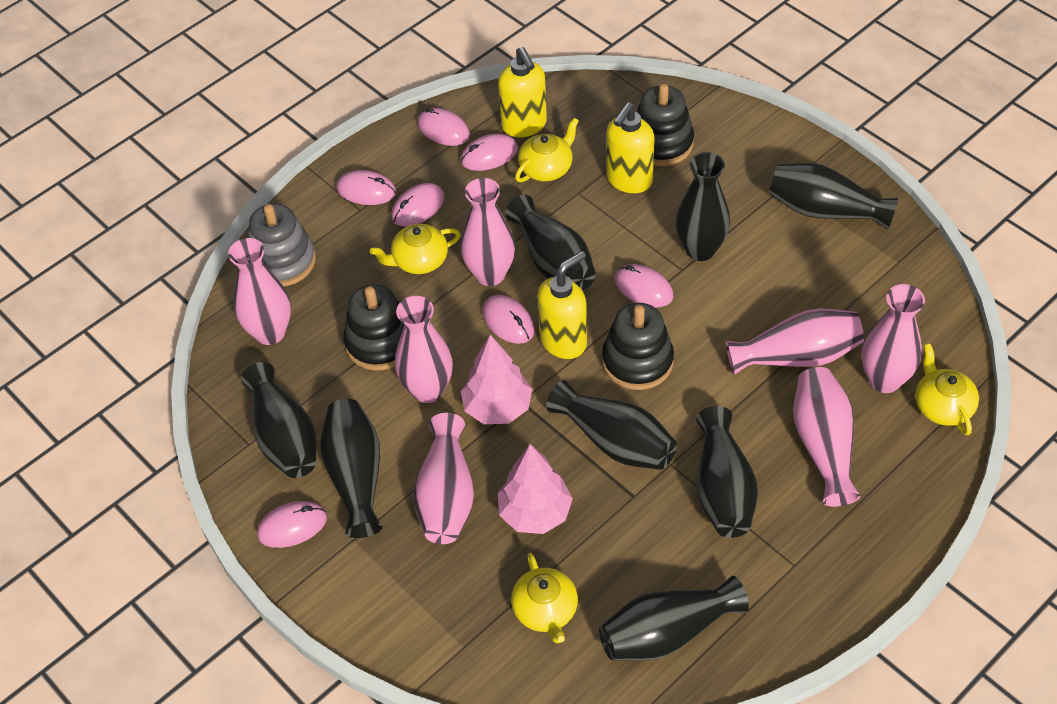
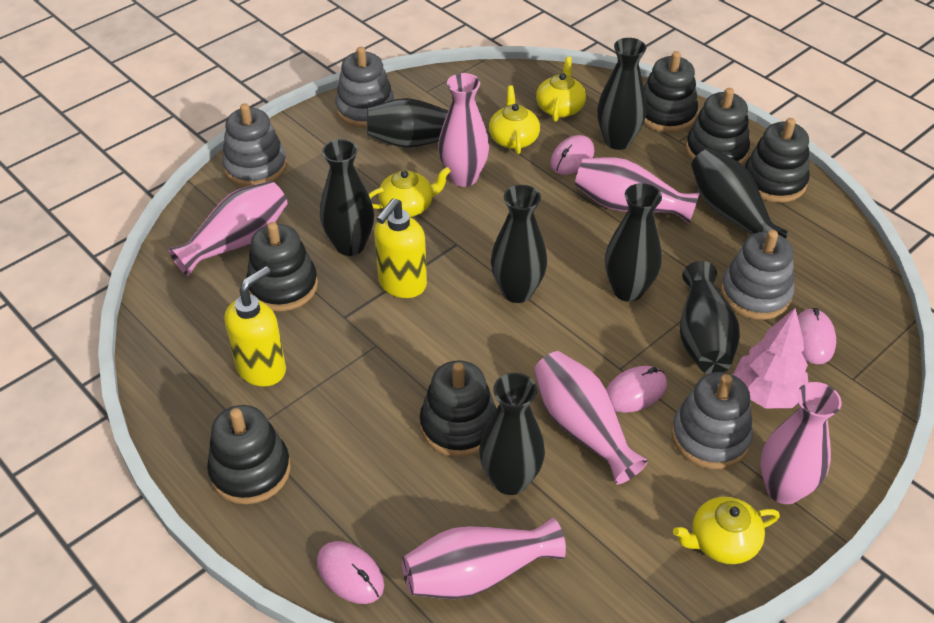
black stacking toy: 3 -> 6
grey stacking toy: 1 -> 4
pink mouse: 7 -> 4
pink tree: 2 -> 1
pink vase: 7 -> 6
yellow soap dispenser: 3 -> 2

